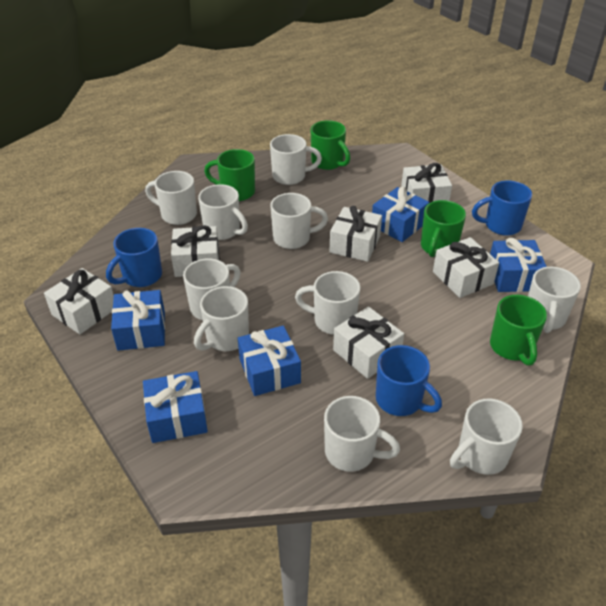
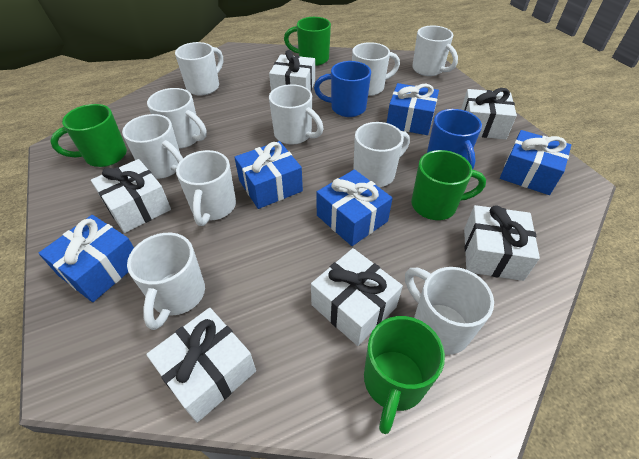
blue mug: 3 -> 2

